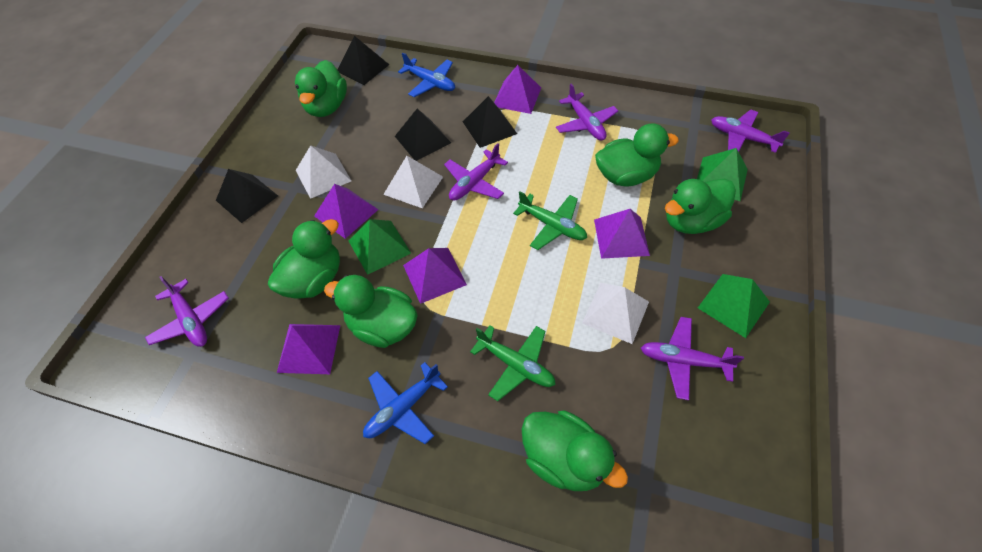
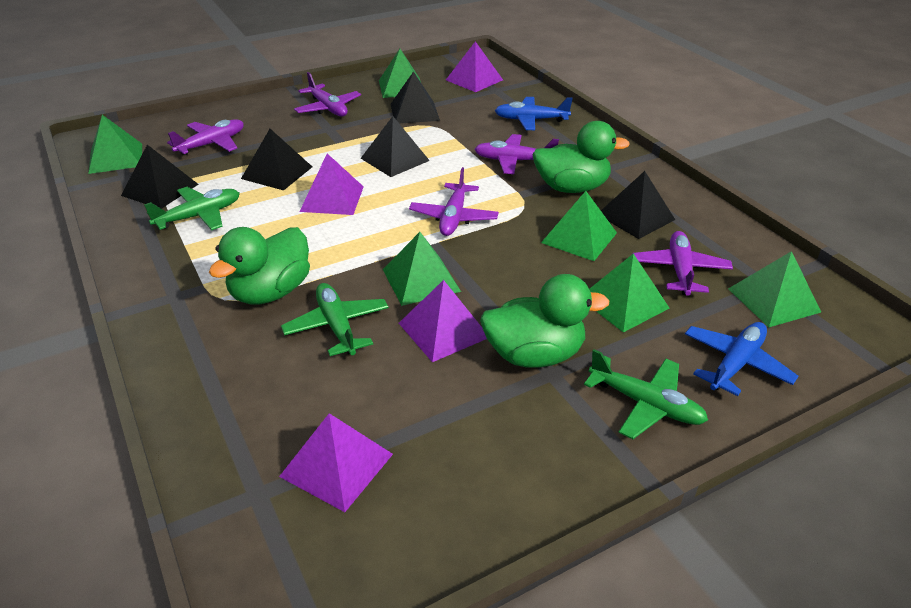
black pyramid: 4 -> 5
green duck: 6 -> 3
green plane: 2 -> 3
green pyramid: 3 -> 6
purple pyramid: 5 -> 4
white pyramid: 3 -> 0

